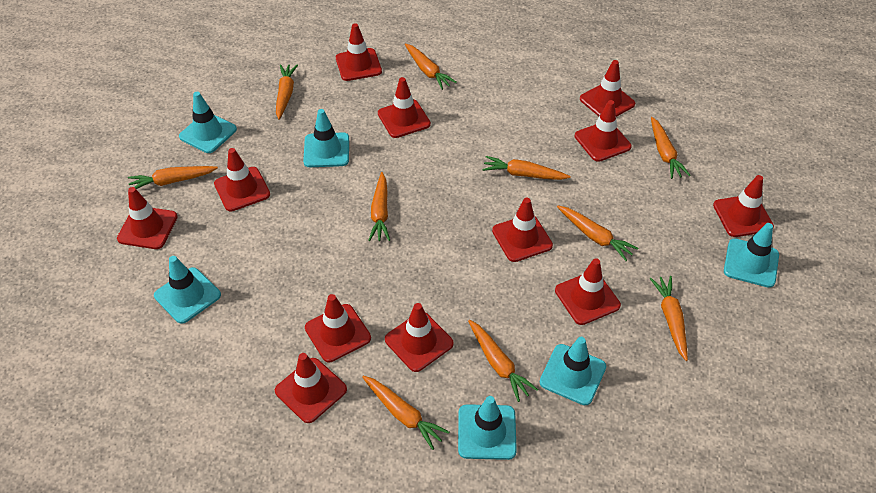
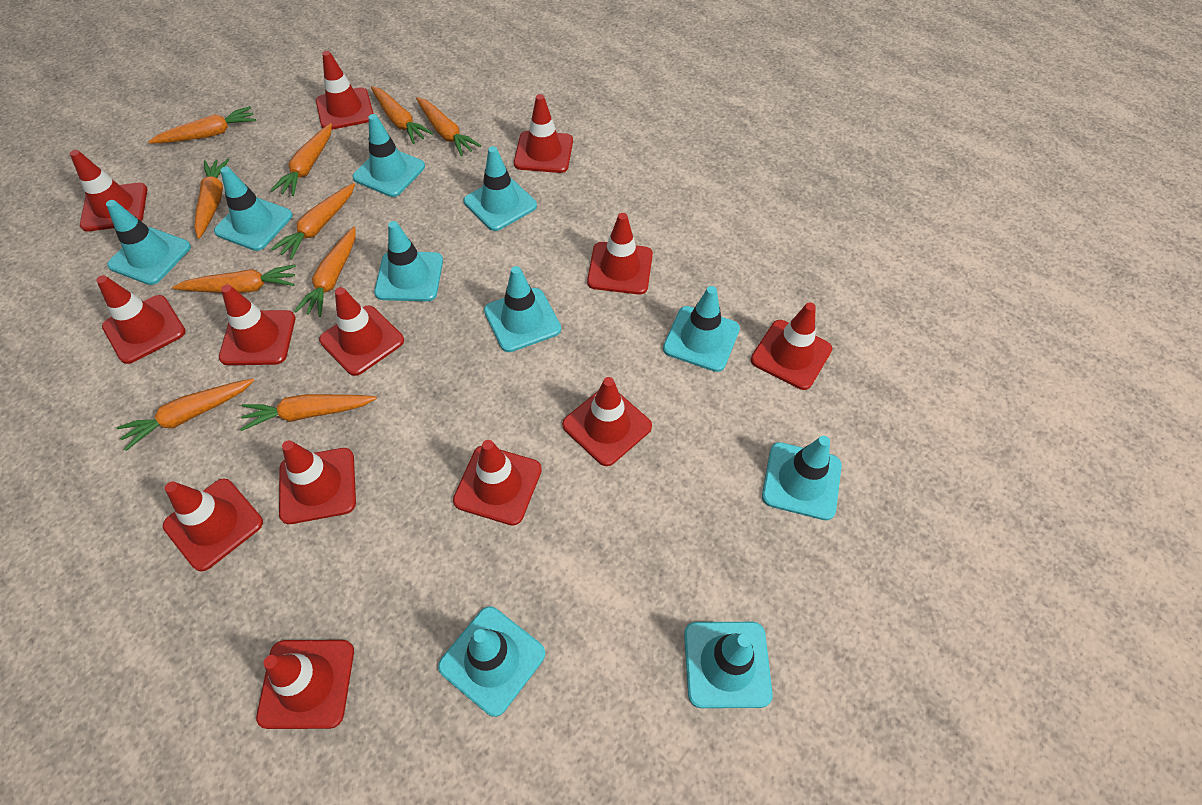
red traffic cone: 12 -> 13
turquoise traffic cone: 6 -> 10

